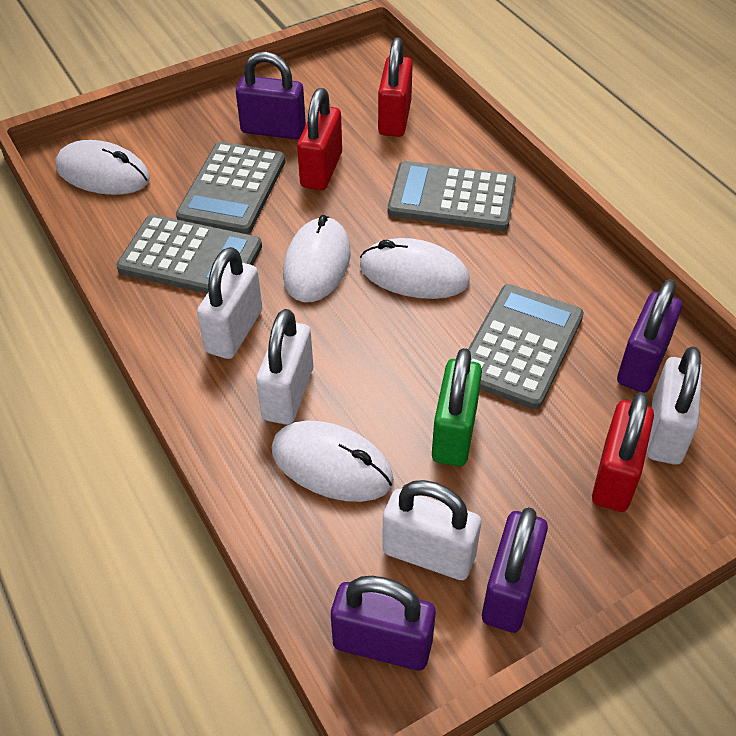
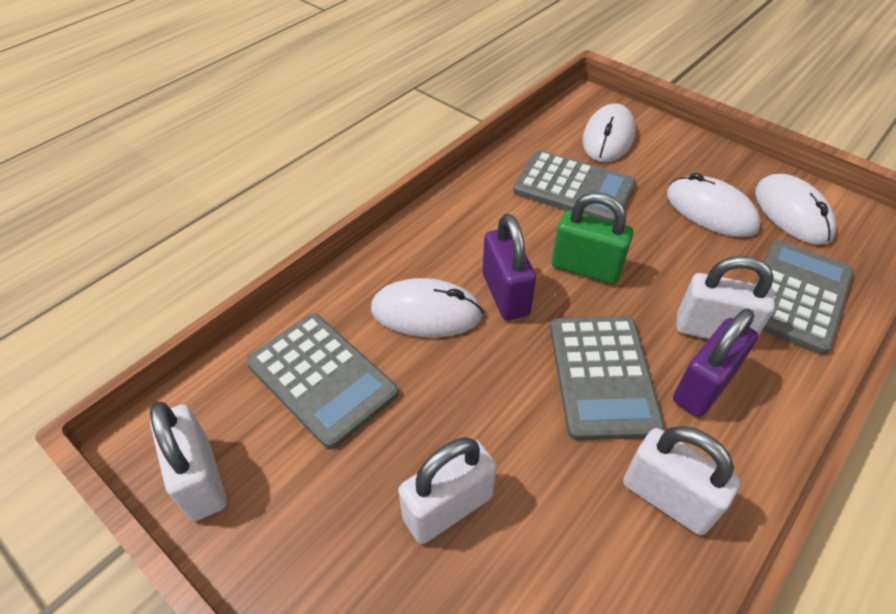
purple padlock: 4 -> 2
red padlock: 3 -> 0

